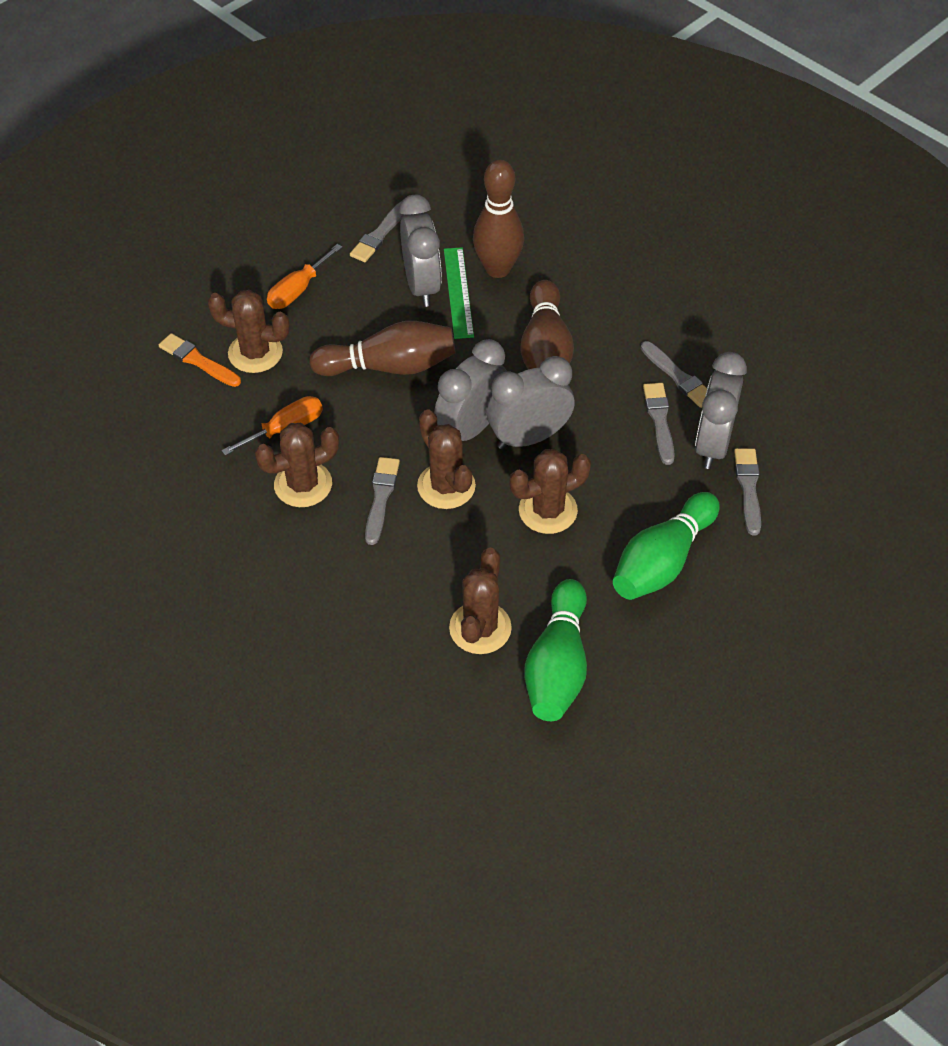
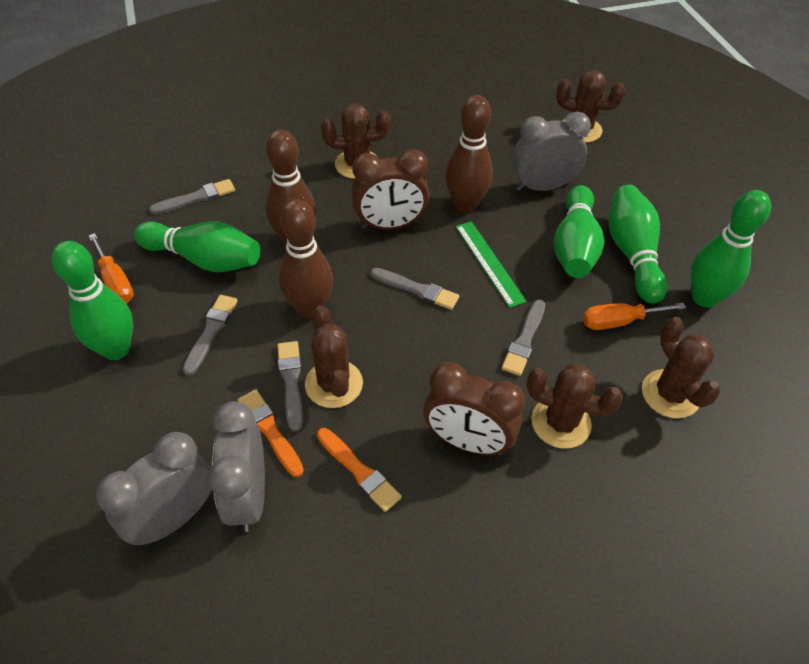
brown clock: 0 -> 2
green bowling pin: 2 -> 5
grey clock: 4 -> 3
orange brush: 1 -> 2

